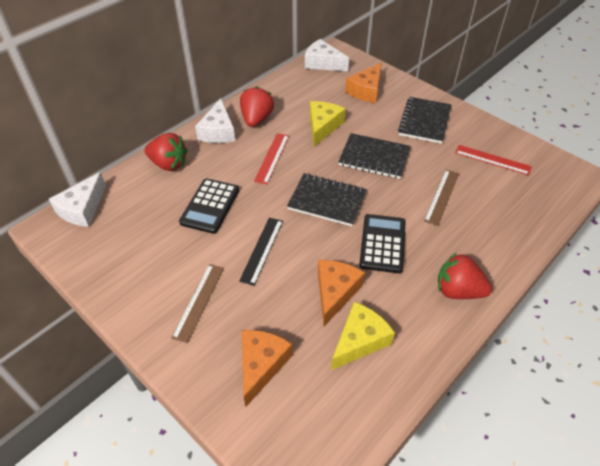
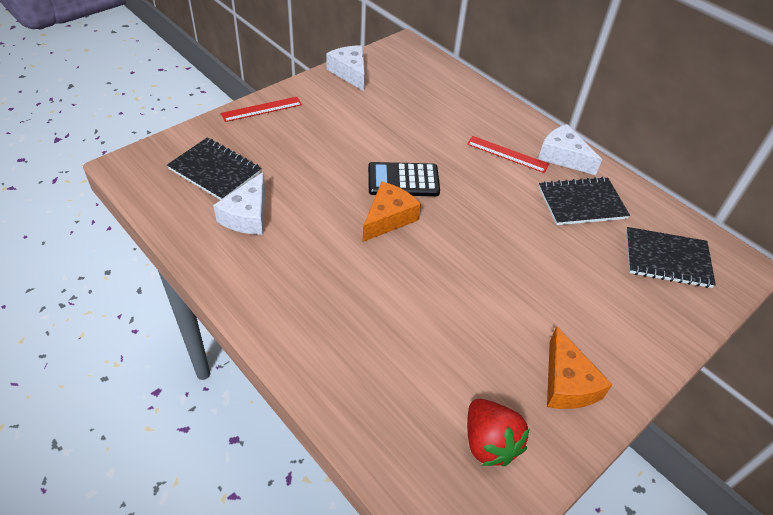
black calculator: 2 -> 1
black ruler: 1 -> 0
brown ruler: 2 -> 0
orange cheese: 3 -> 2
red strawberry: 3 -> 1
yellow cheese: 2 -> 0

